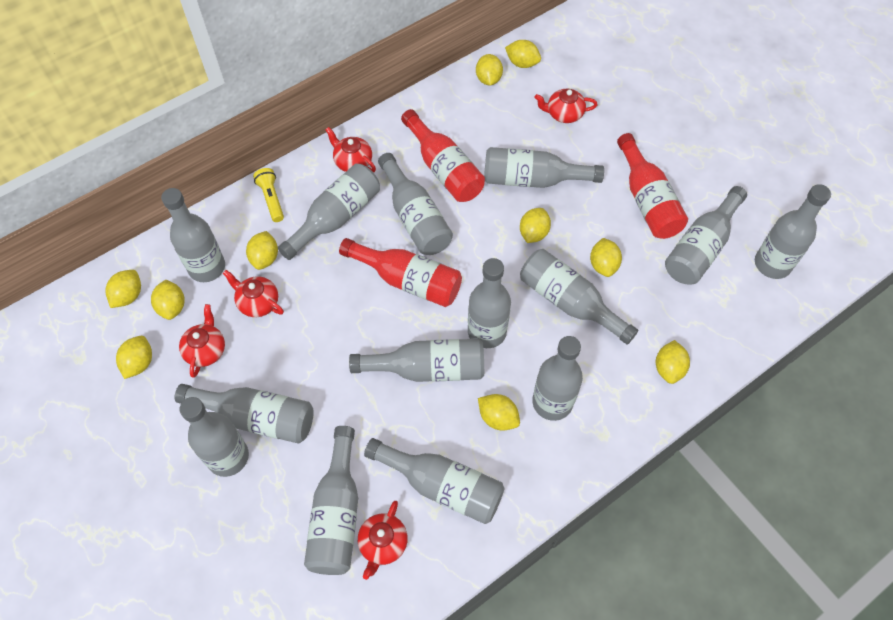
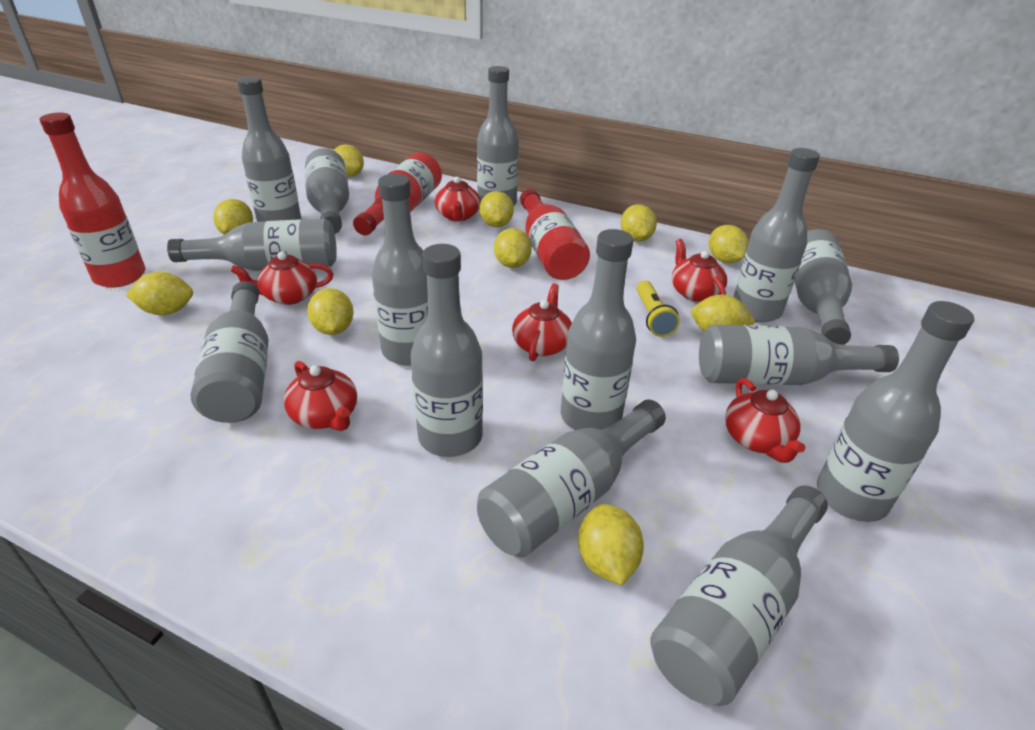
red teapot: 5 -> 6

